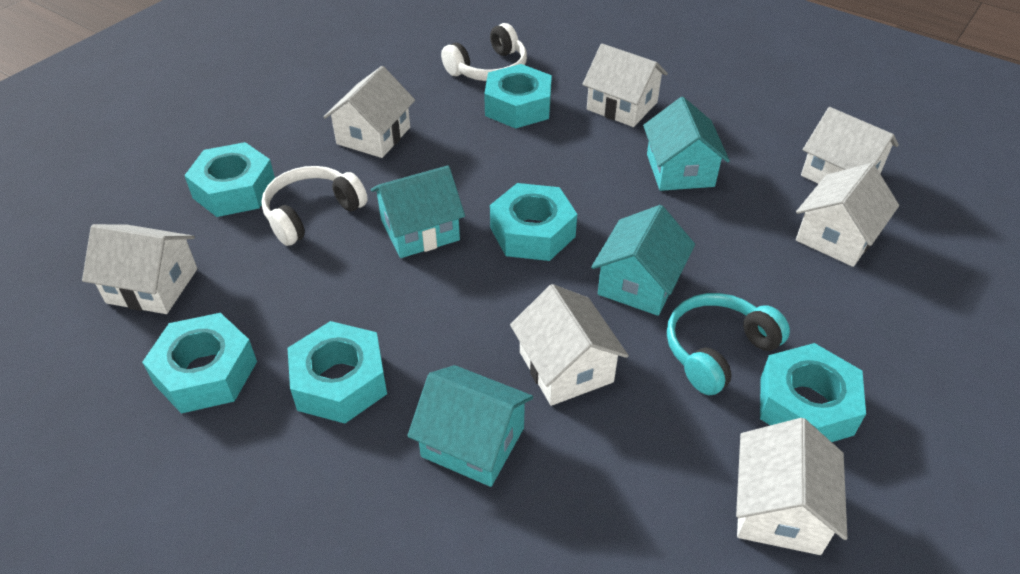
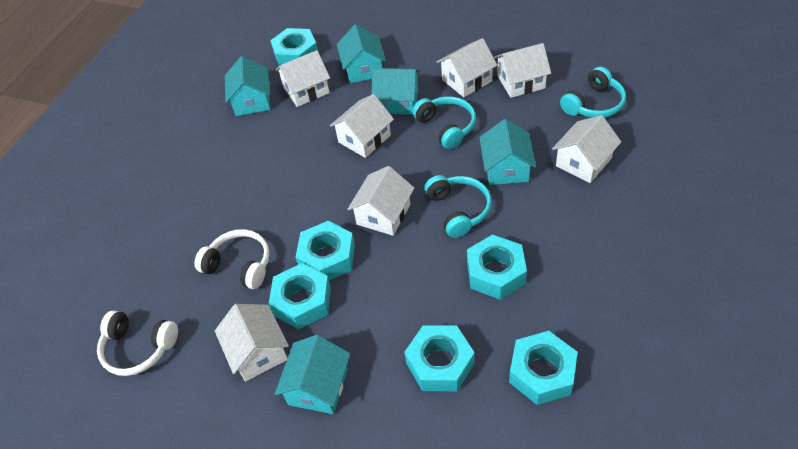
turquoise headphones: 1 -> 3
turquoise house: 4 -> 5

